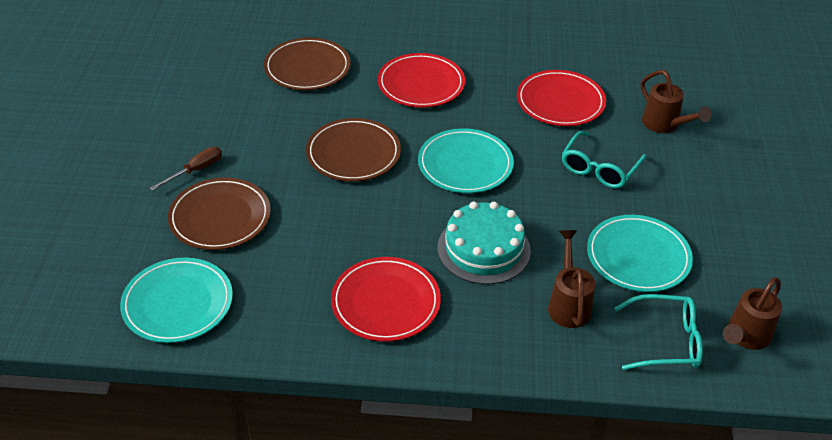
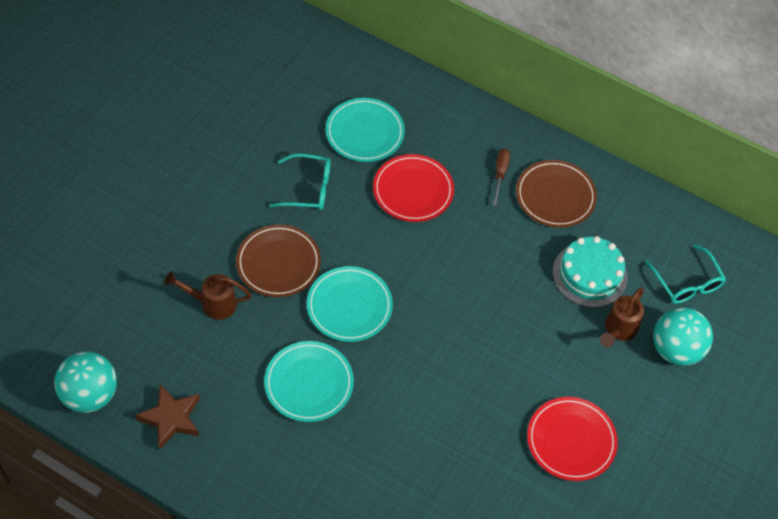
brown plate: 3 -> 2
brown star: 0 -> 1
brown watering can: 3 -> 2
red plate: 3 -> 2
turquoise ball: 0 -> 2

